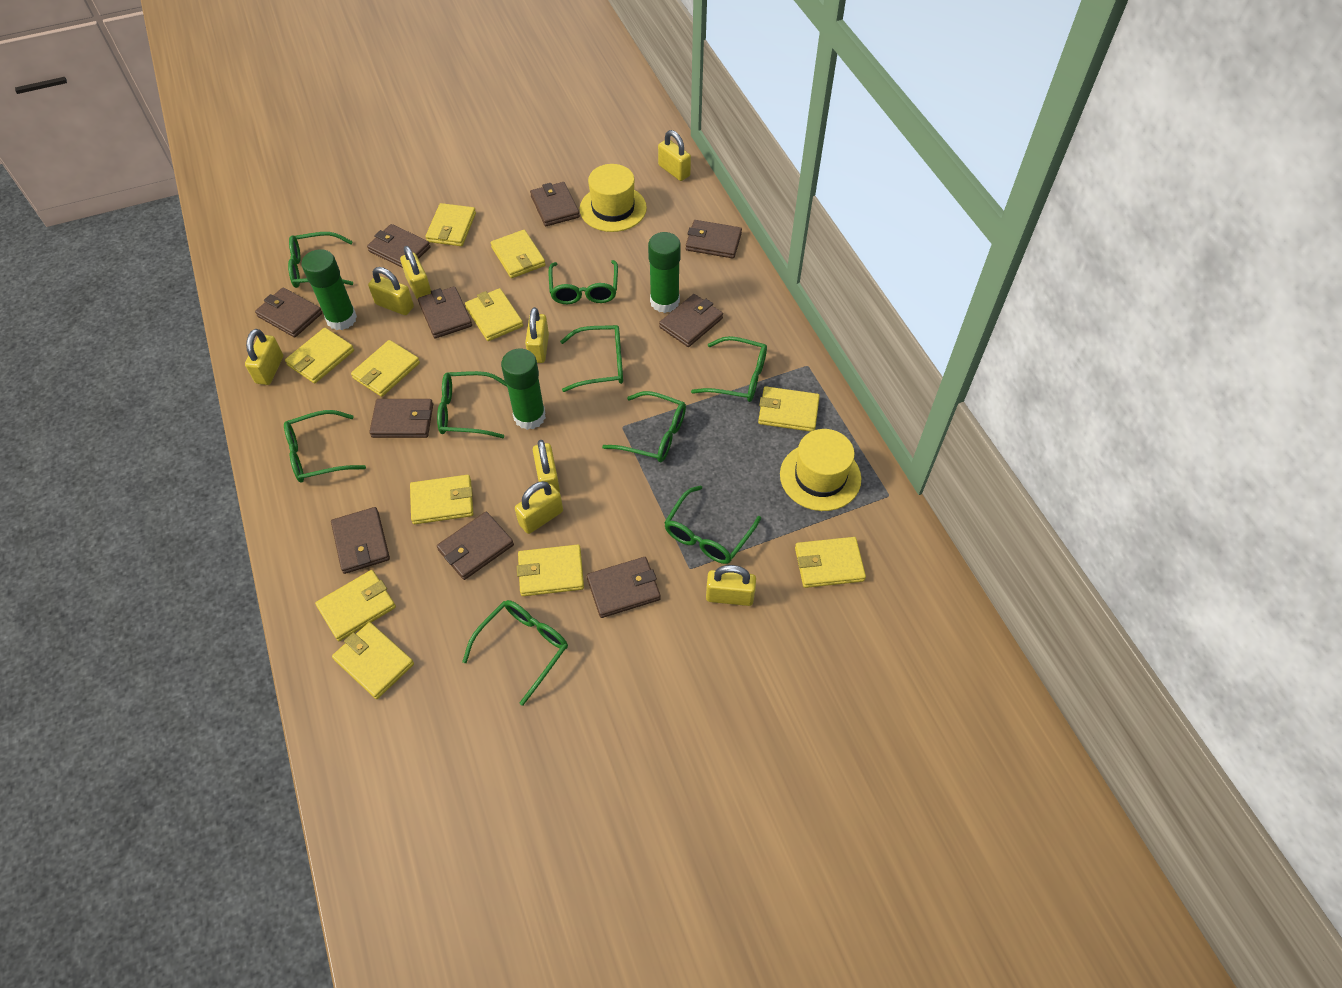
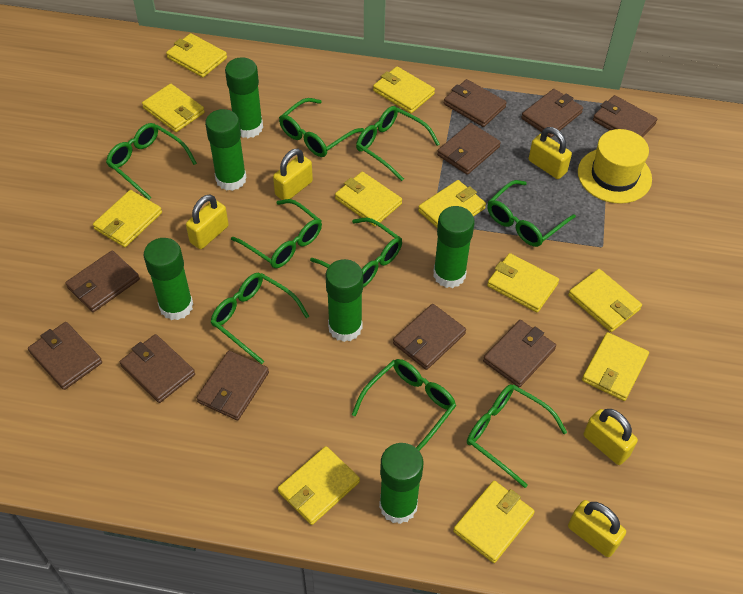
green glue stick: 3 -> 6
yellow hat: 2 -> 1
yellow padlock: 8 -> 5

